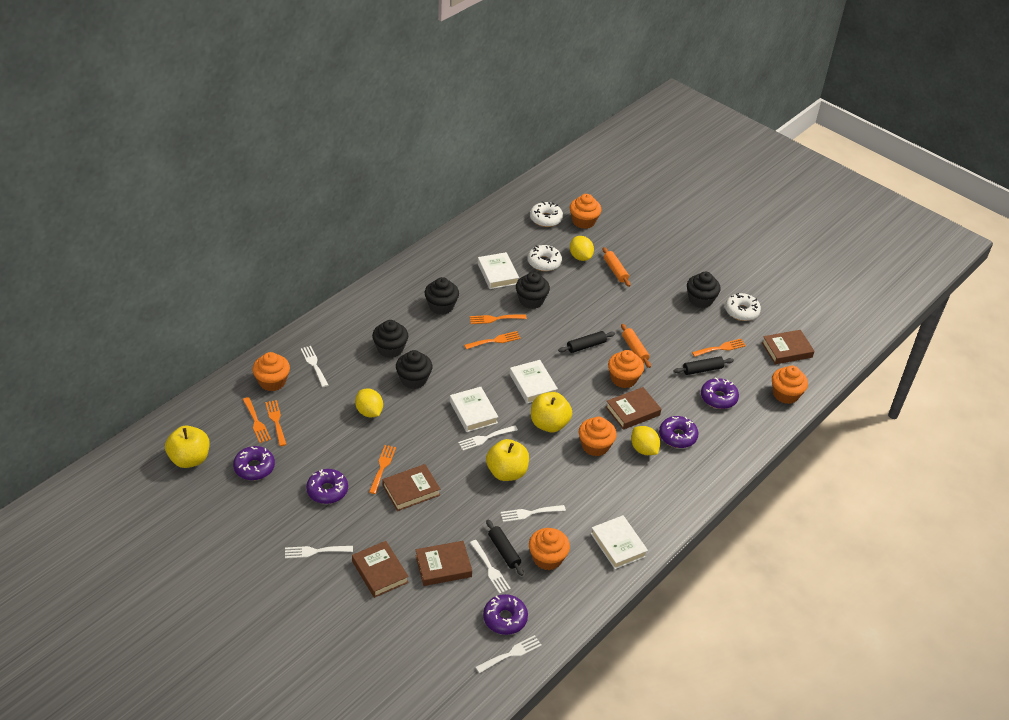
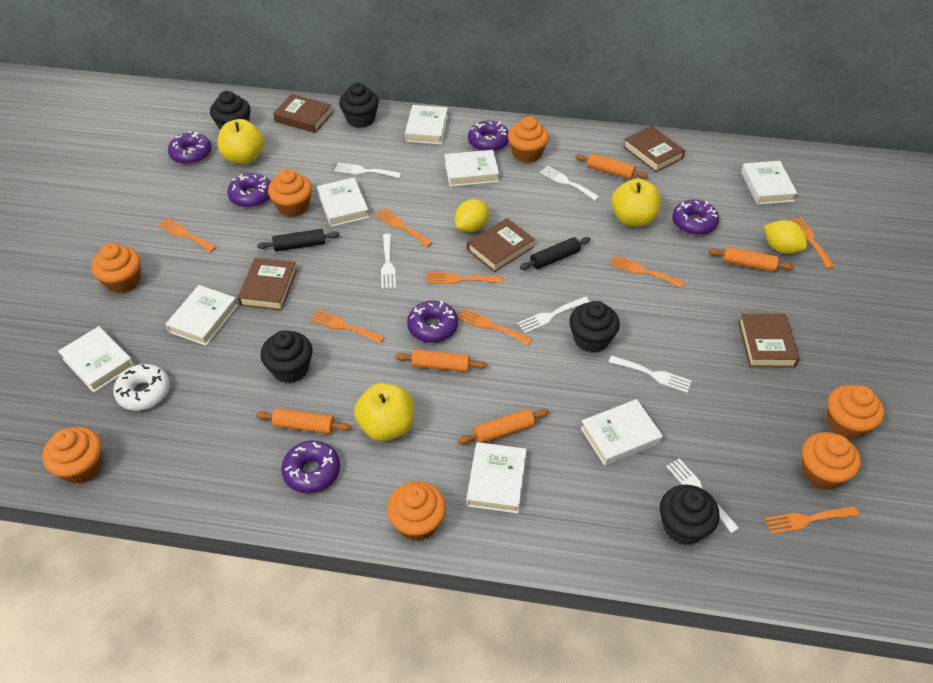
black rolling pin: 3 -> 2
orange cupcake: 6 -> 7
orange fork: 6 -> 8
orange rolling pin: 2 -> 5
purple donut: 5 -> 6
white book: 4 -> 8
white donut: 3 -> 1
yellow lemon: 3 -> 2

